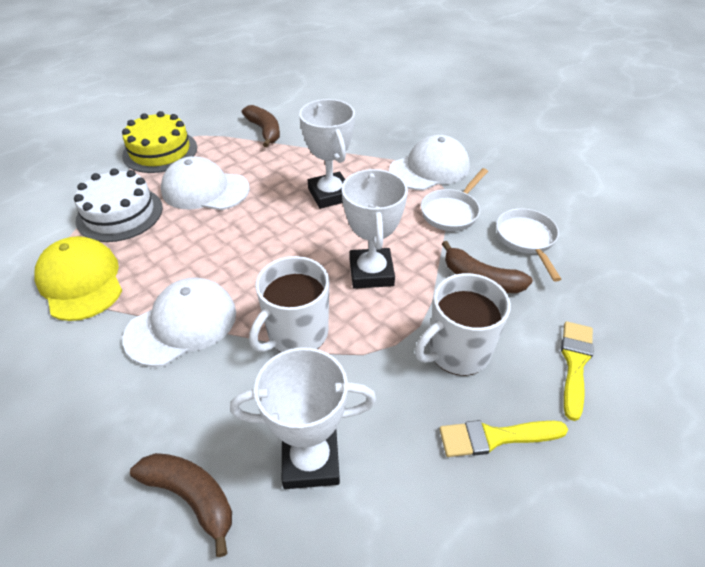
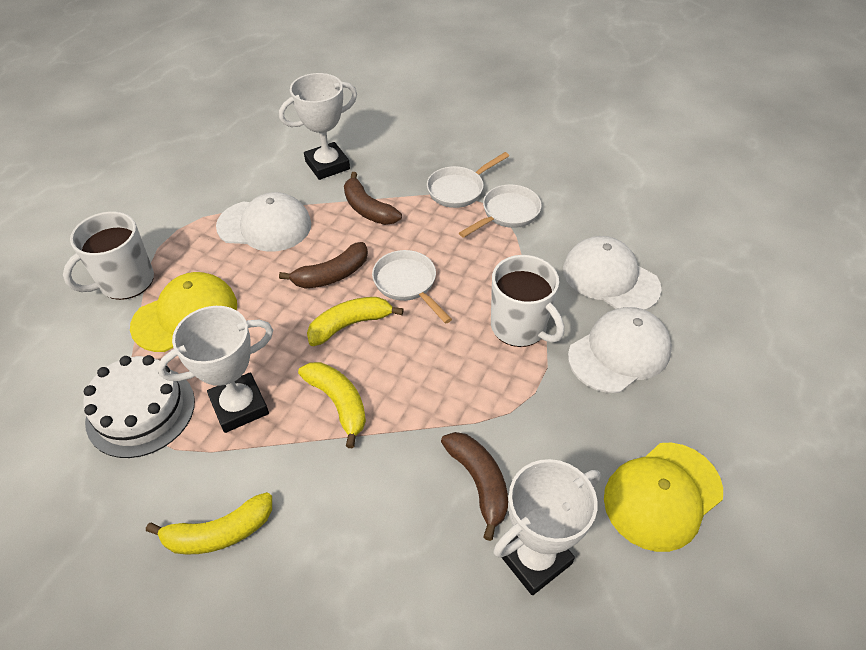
white pan: 2 -> 3
yellow banana: 0 -> 3
yellow brush: 2 -> 0
yellow cake: 1 -> 0
yellow cap: 1 -> 2

